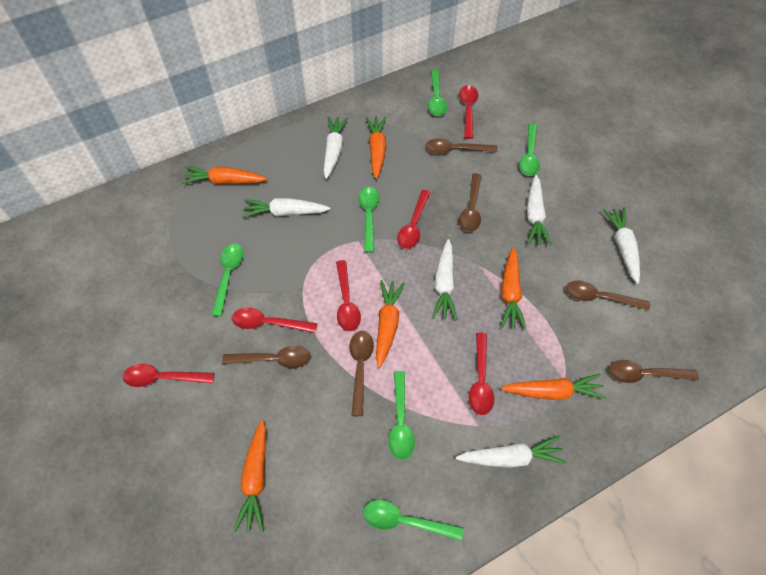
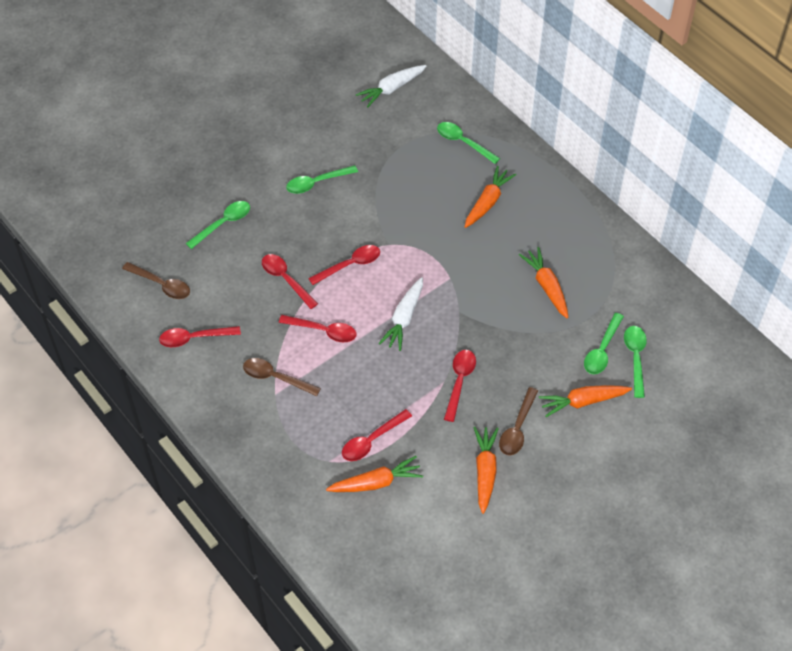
brown spoon: 6 -> 3
green spoon: 6 -> 5
orange carrot: 6 -> 5
white carrot: 6 -> 2

